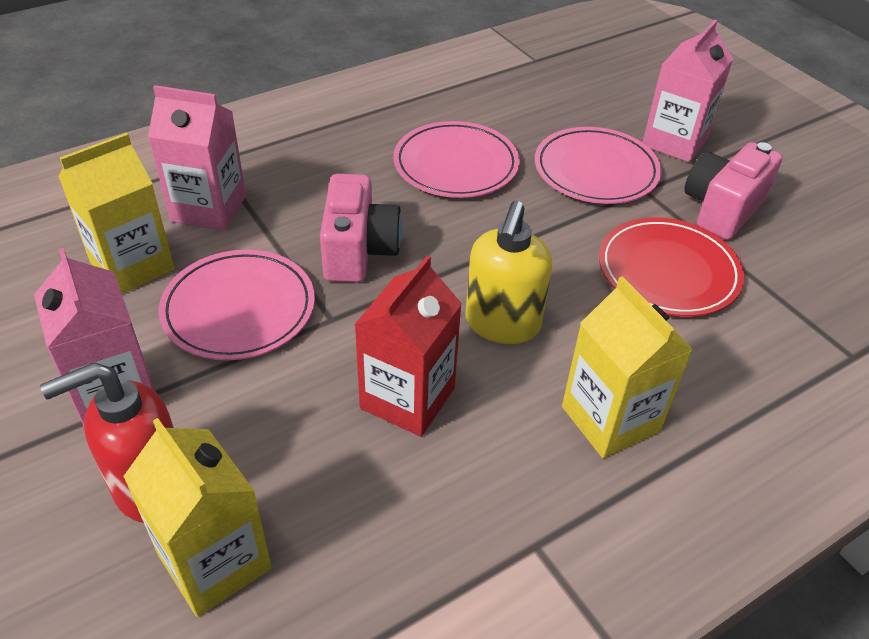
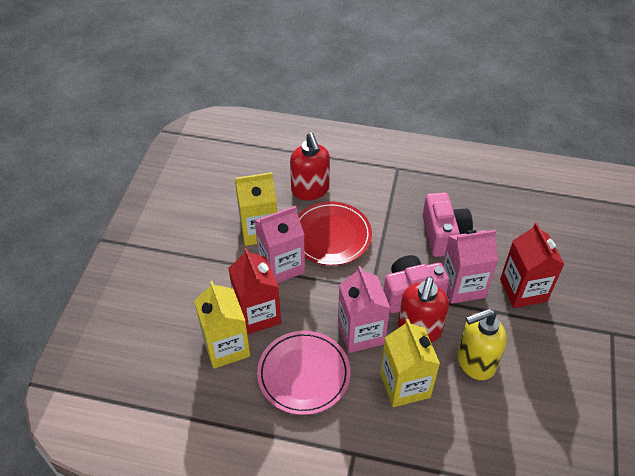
pink plate: 3 -> 1
red carton: 1 -> 2
red soap dispenser: 1 -> 2

